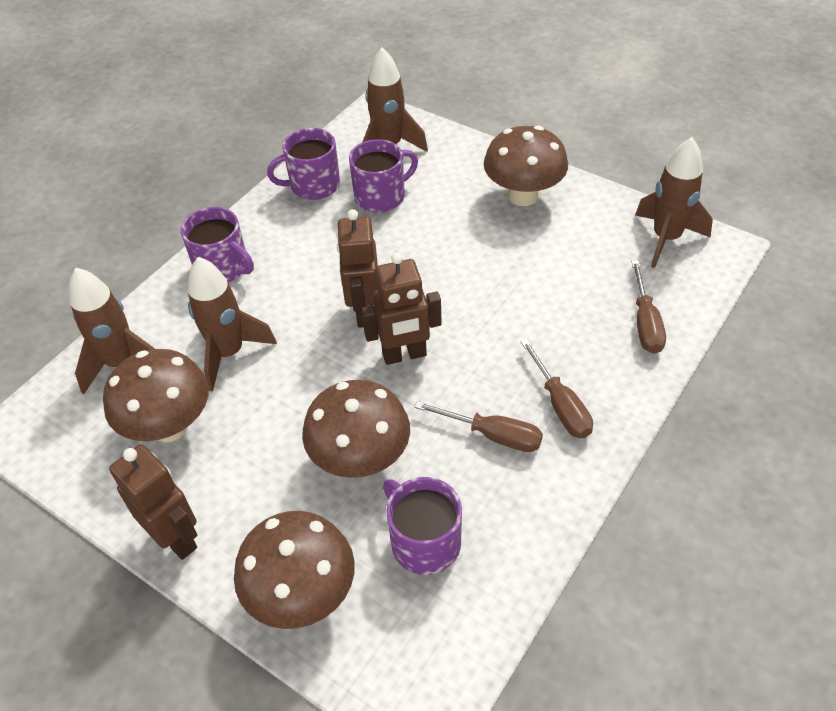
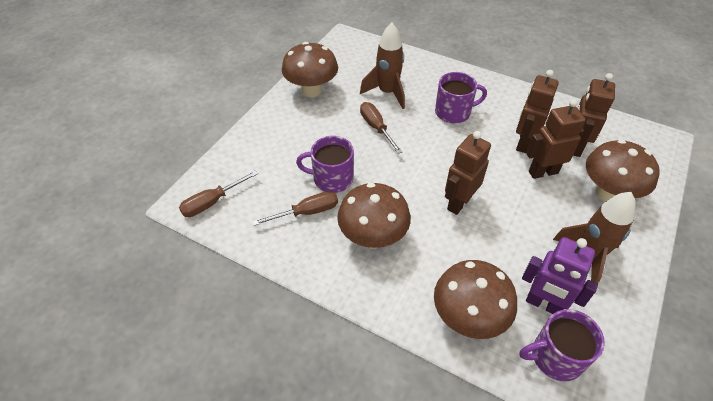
brown robot: 3 -> 4
brown rocket: 4 -> 2
purple mug: 4 -> 3
purple robot: 0 -> 1

